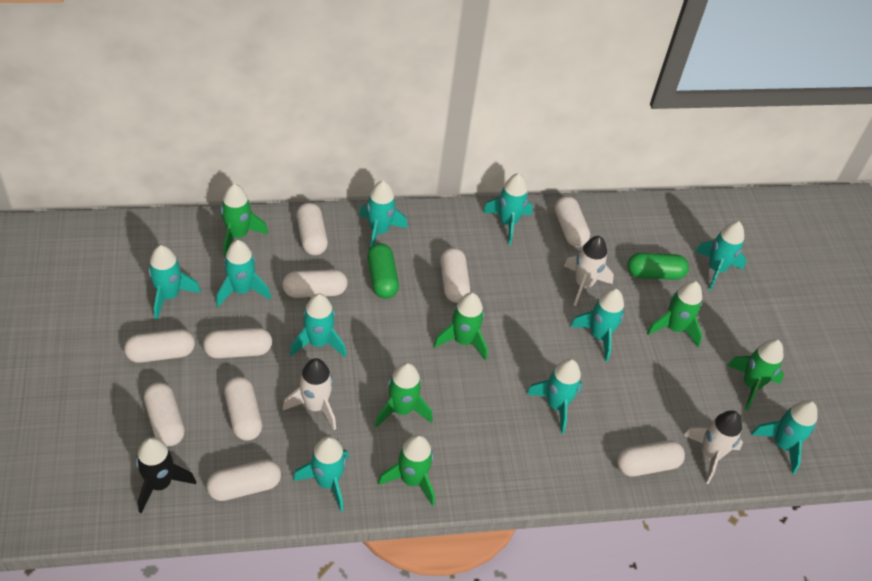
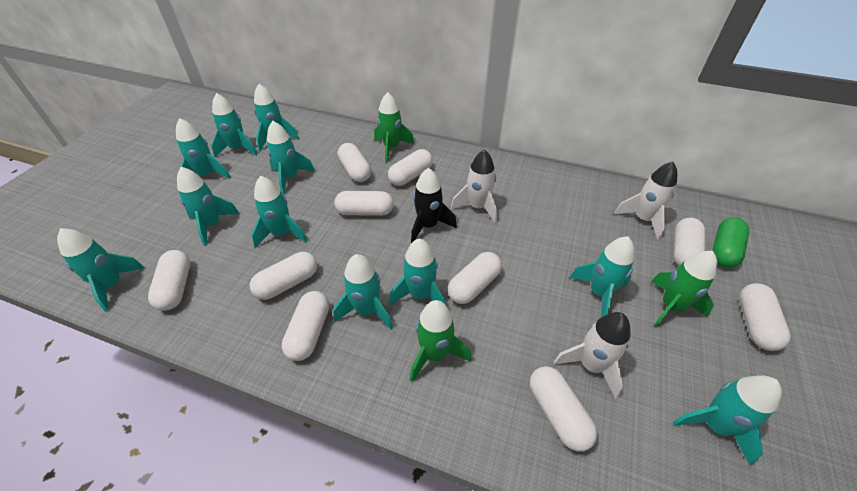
green capsule: 2 -> 1
green rocket: 6 -> 3
turquoise rocket: 10 -> 11

